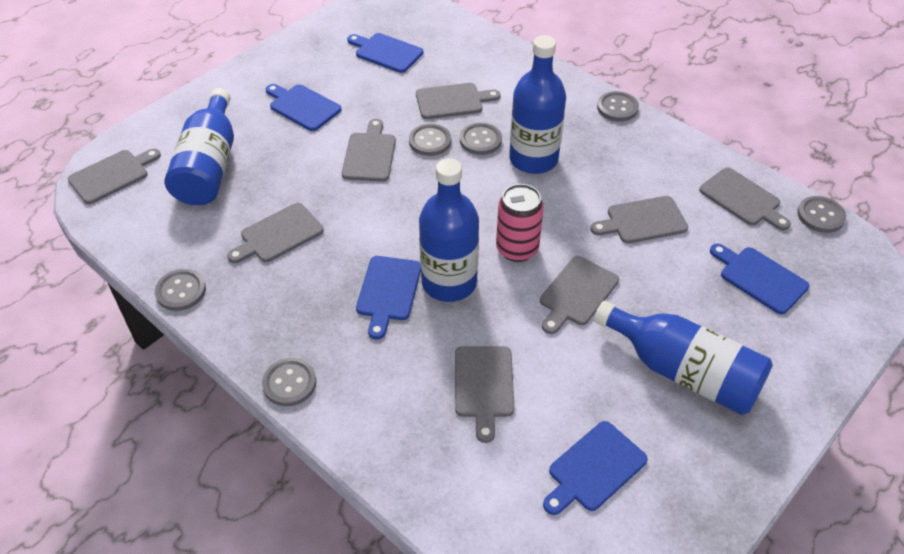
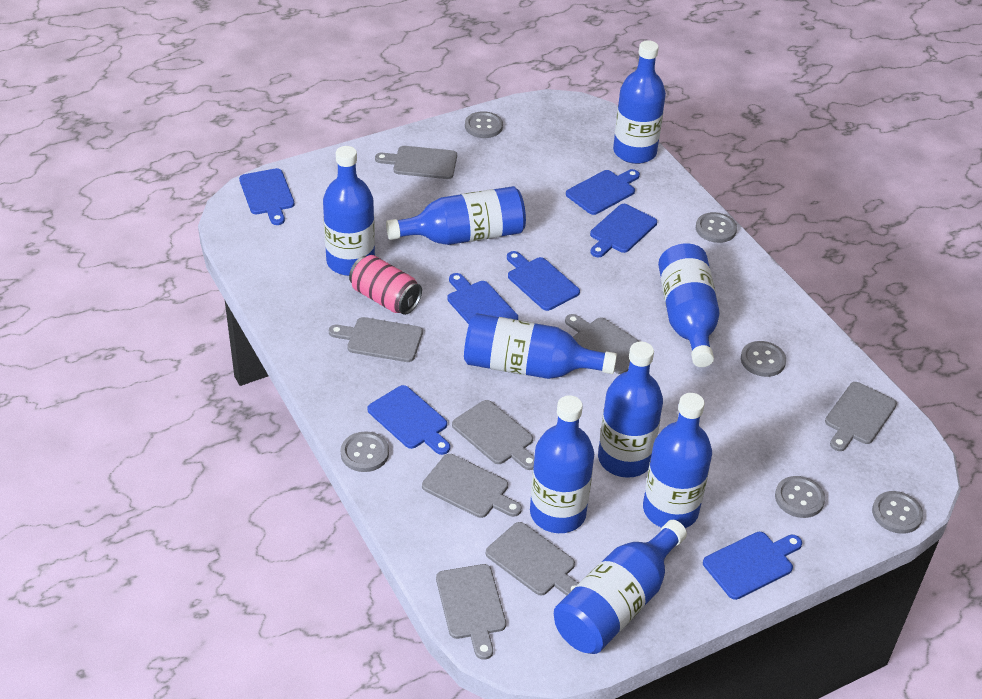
blue bottle: 4 -> 9
blue cutting board: 5 -> 7

